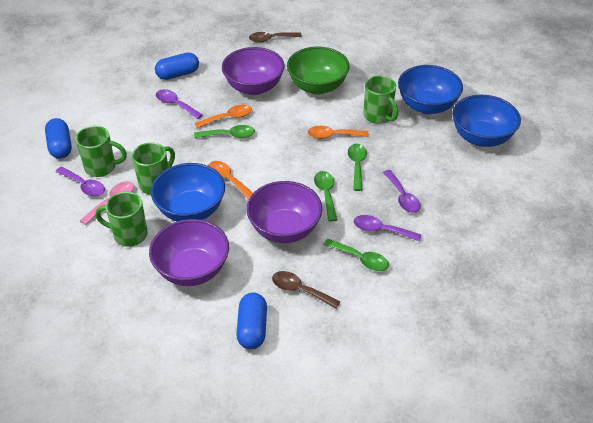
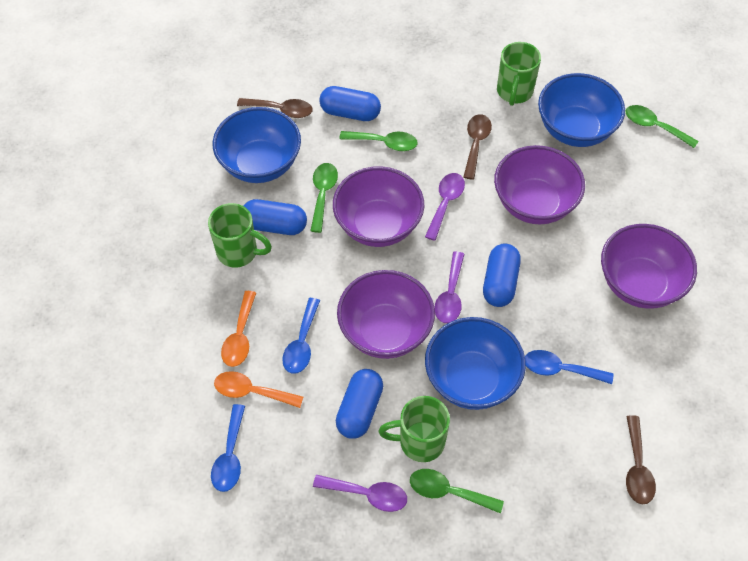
blue capsule: 3 -> 4
blue spoon: 0 -> 3
brown spoon: 2 -> 3
green bowl: 1 -> 0
green mug: 4 -> 3
orange spoon: 3 -> 2
pink spoon: 1 -> 0
purple bowl: 3 -> 4
purple spoon: 4 -> 3

